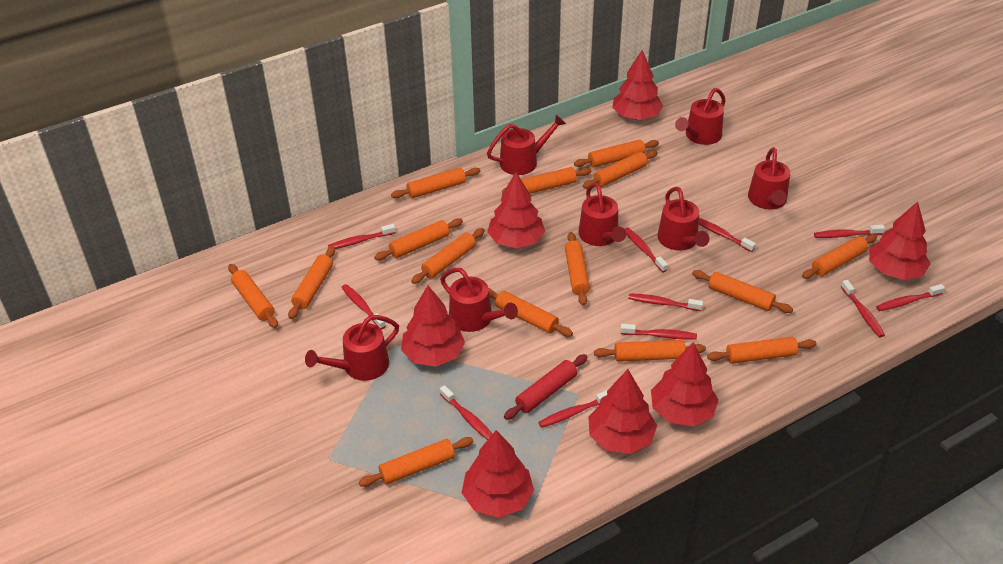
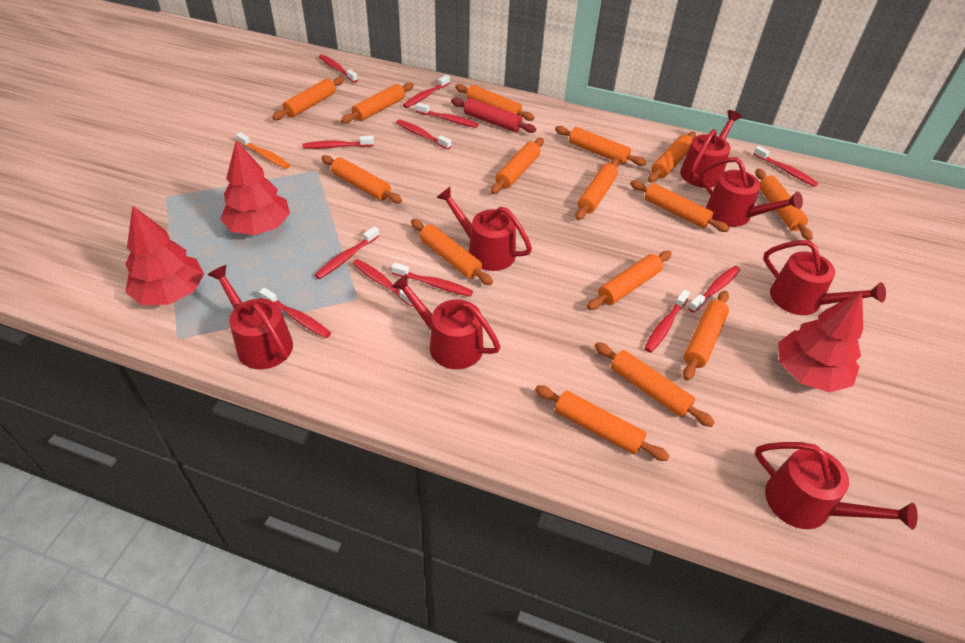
orange toothbrush: 0 -> 1
red toothbrush: 11 -> 12
red tree: 7 -> 3

